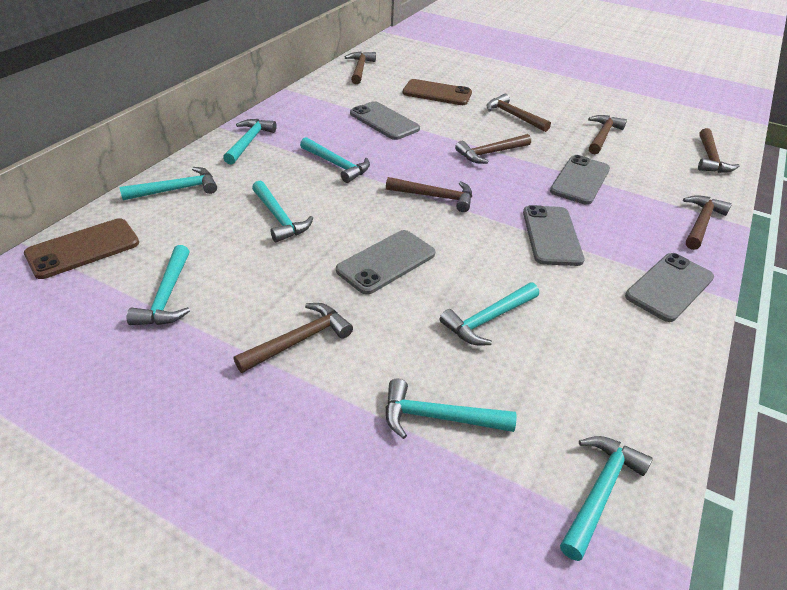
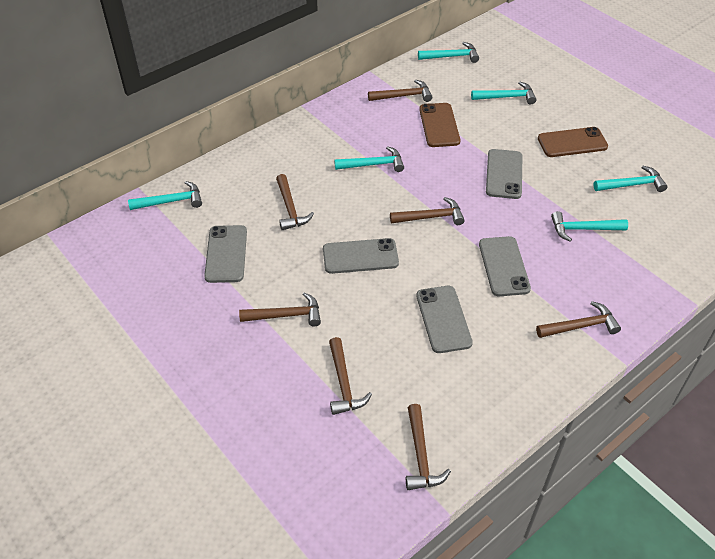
brown hammer: 8 -> 7
turquoise hammer: 8 -> 6

